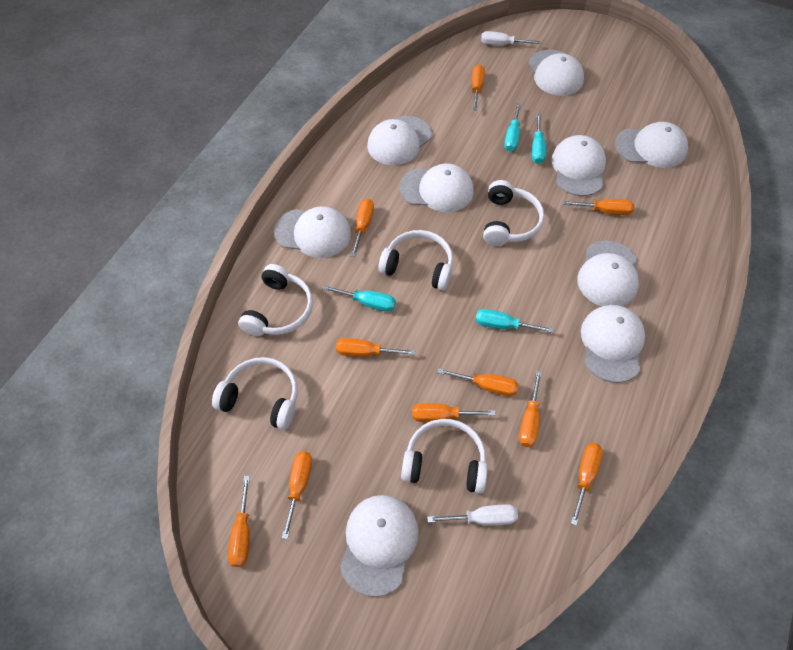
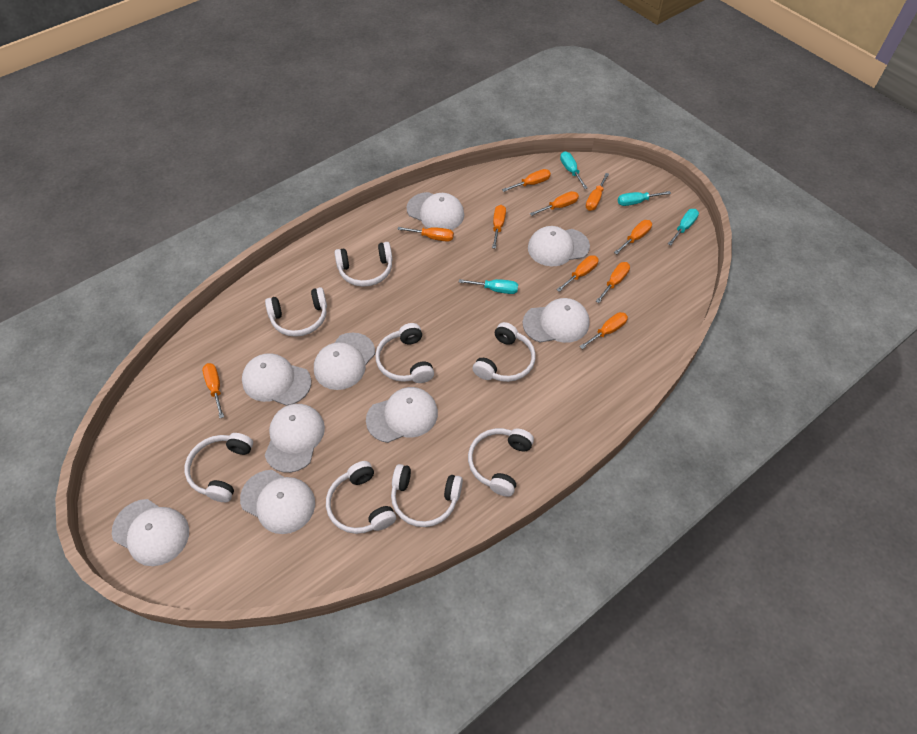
white headphones: 5 -> 8
white screwdriver: 2 -> 0

